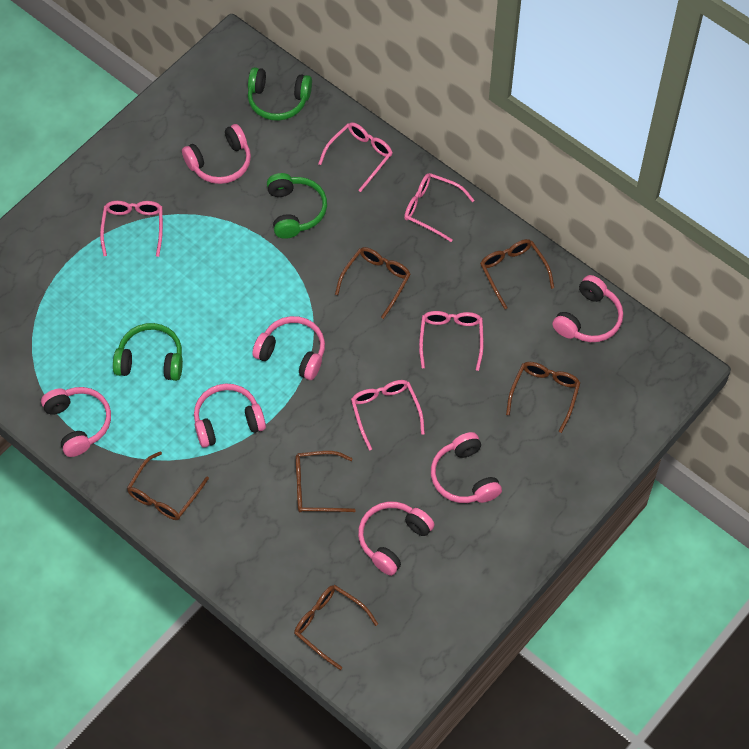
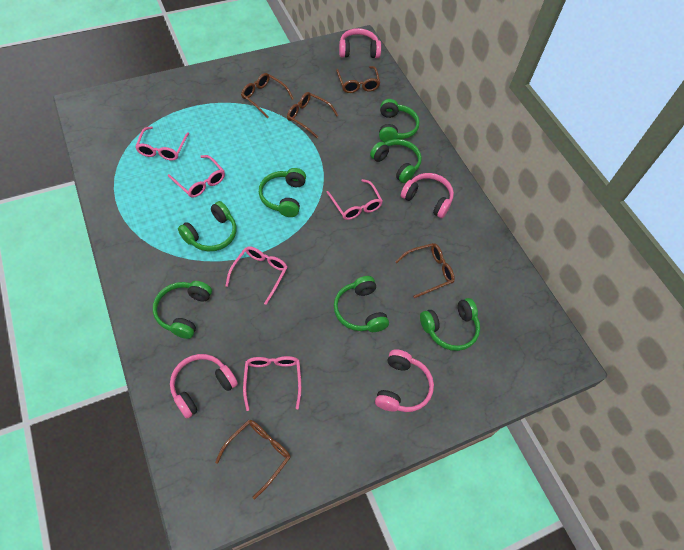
brown glasses: 6 -> 5
green headphones: 3 -> 7
pink headphones: 7 -> 4

